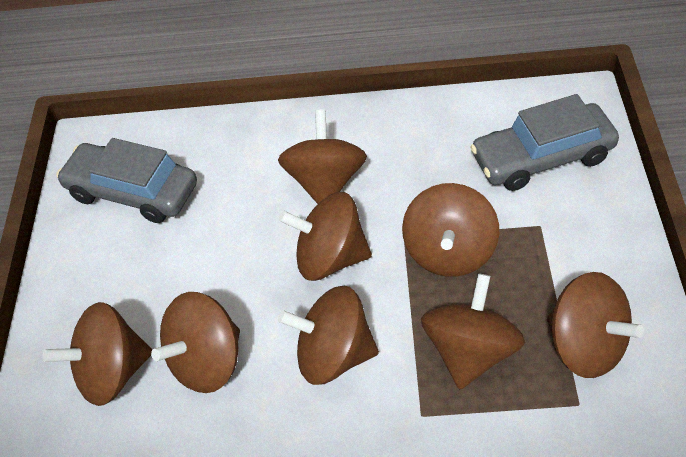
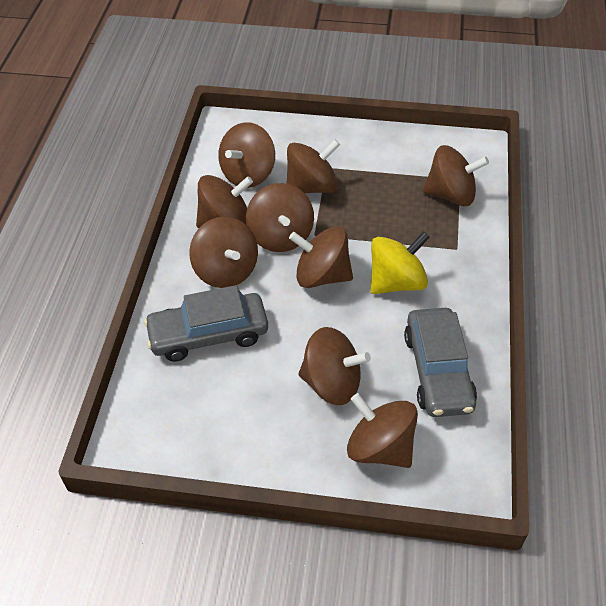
brown spinning top: 8 -> 9
yellow spinning top: 0 -> 1

